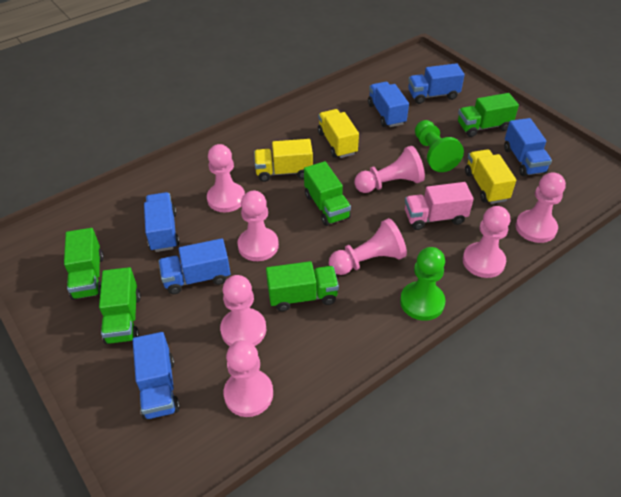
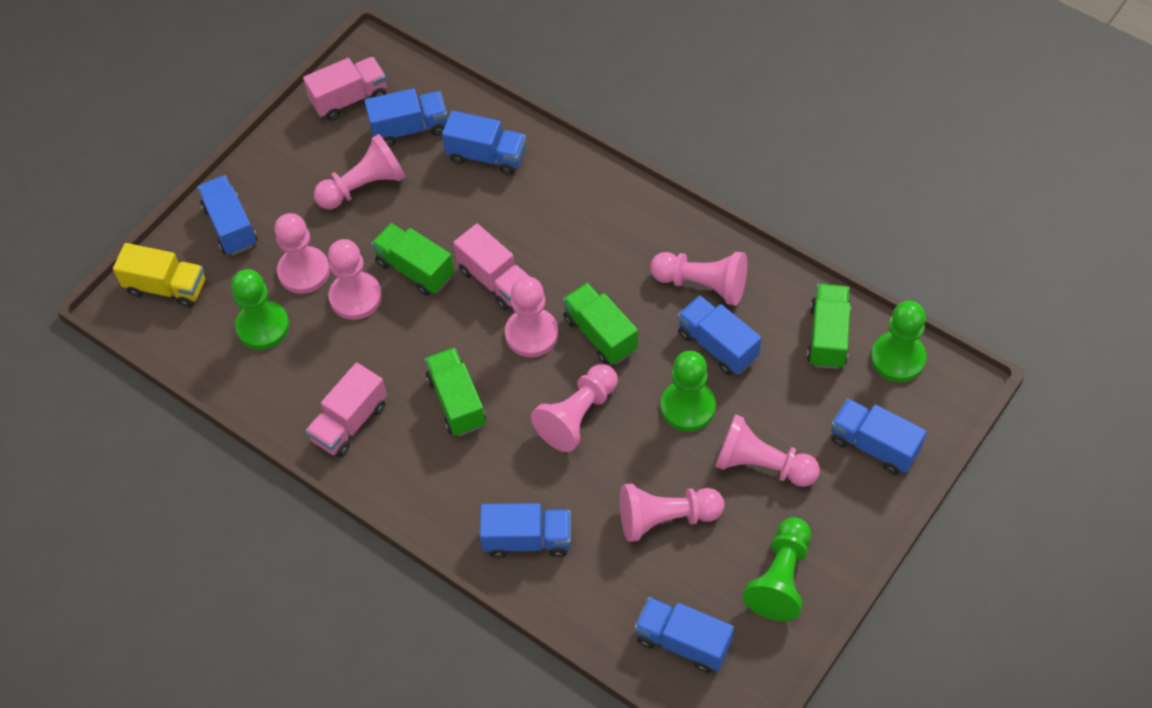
blue truck: 6 -> 7
green pawn: 2 -> 4
green truck: 5 -> 4
pink truck: 1 -> 3
yellow truck: 3 -> 1

